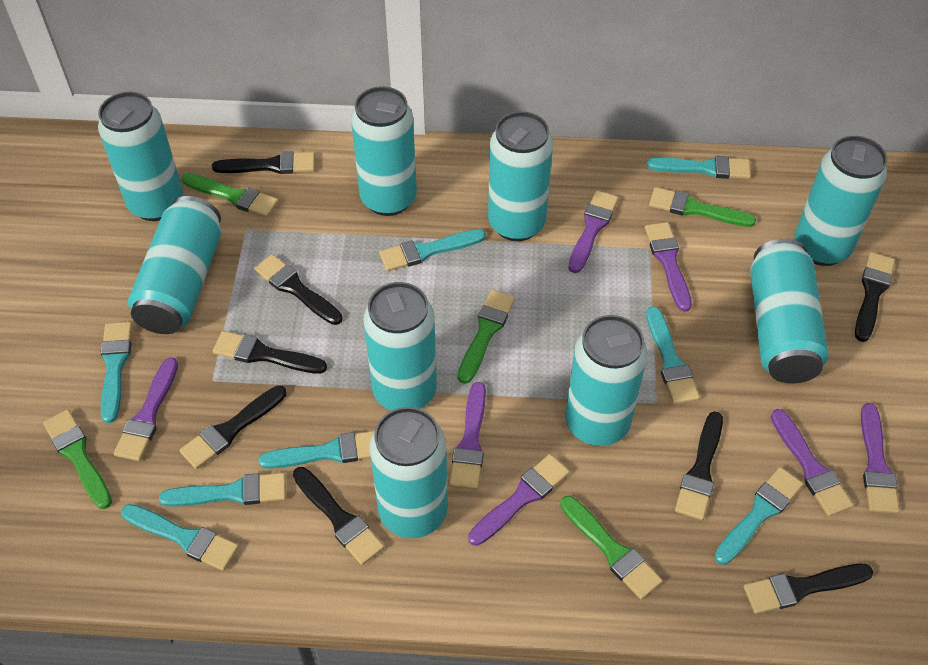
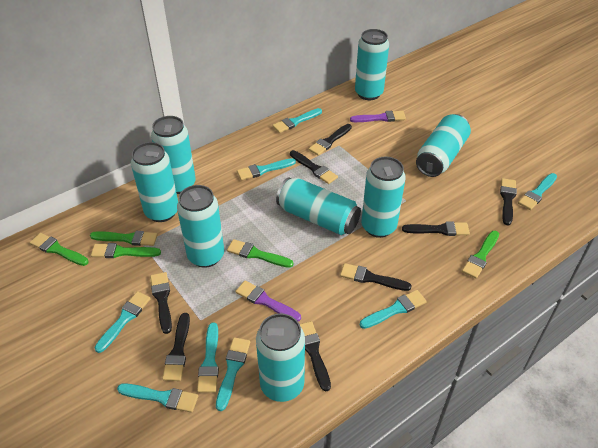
purple brush: 7 -> 2
turquoise can: 9 -> 8

